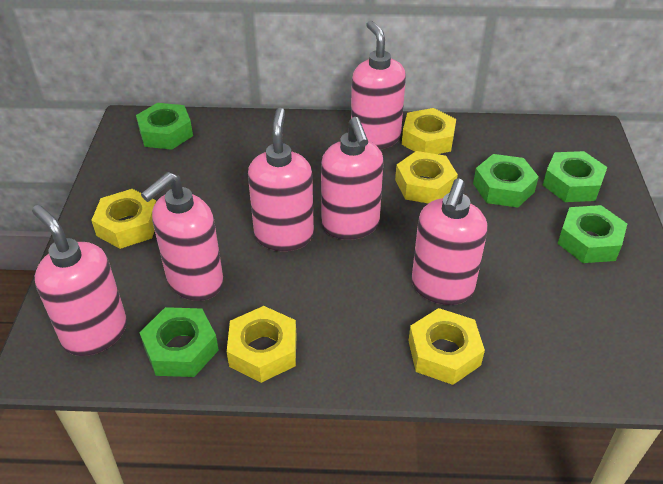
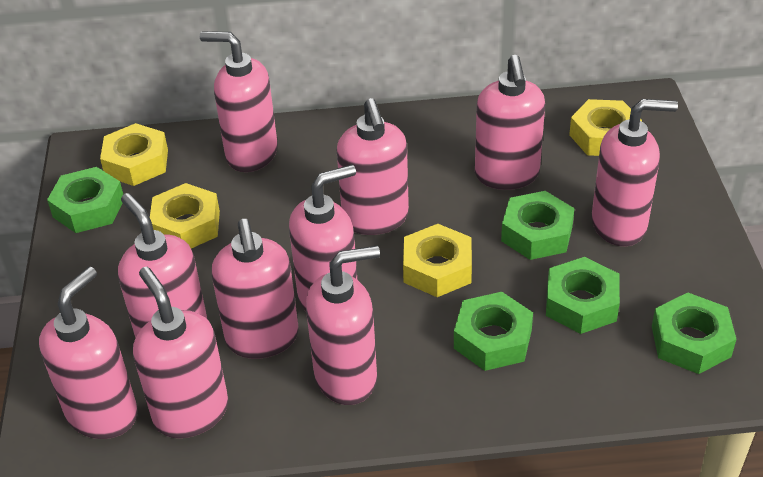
pink soap dispenser: 6 -> 10
yellow nut: 5 -> 4

